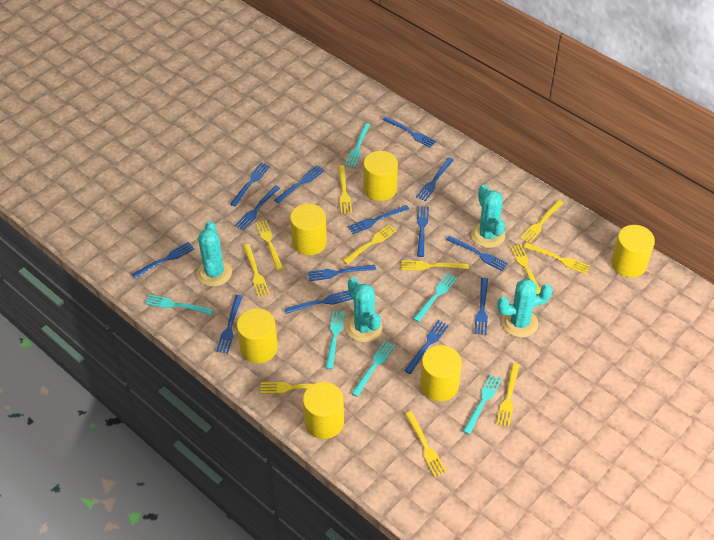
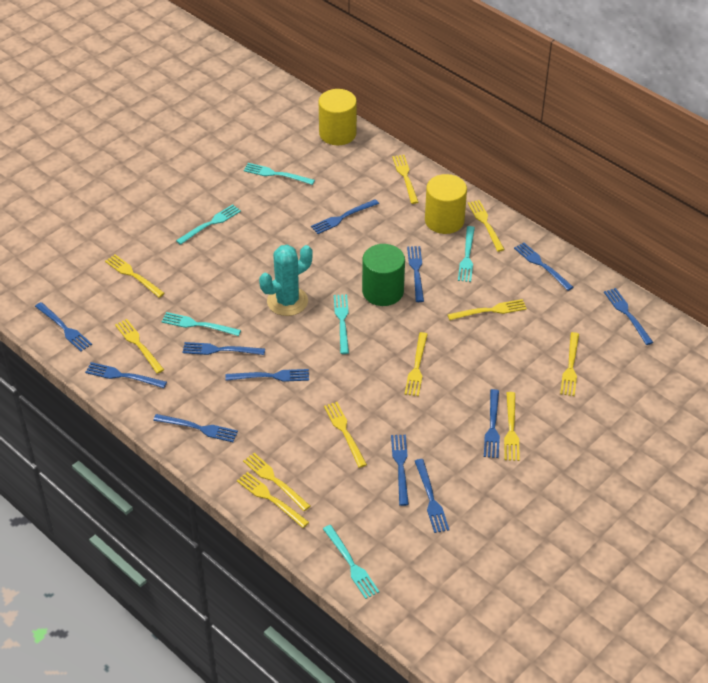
blue fork: 14 -> 12
green cylinder: 0 -> 1
turquoise cactus: 4 -> 1
yellow cylinder: 6 -> 2

